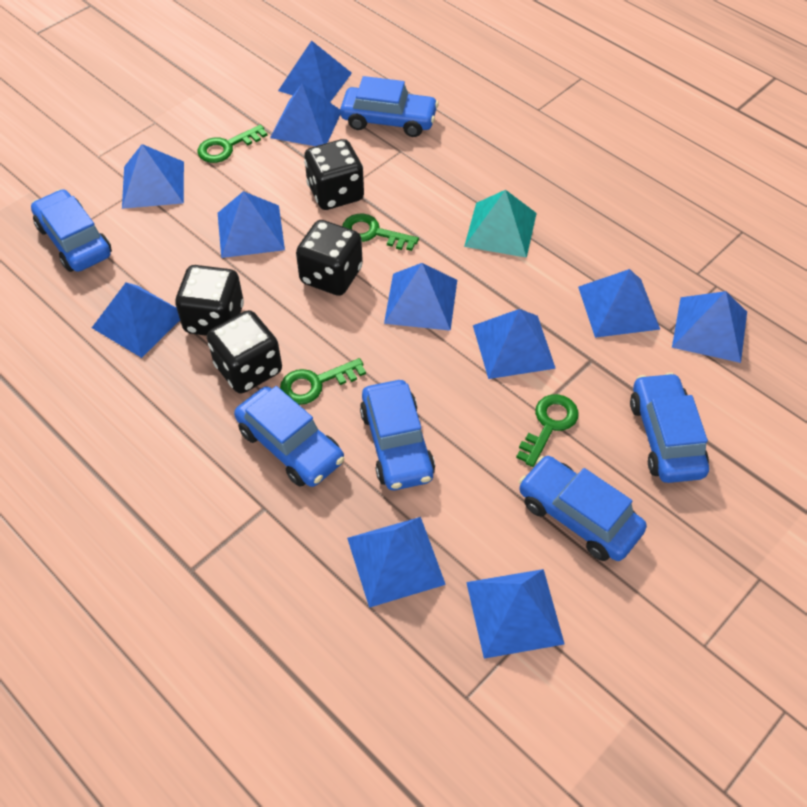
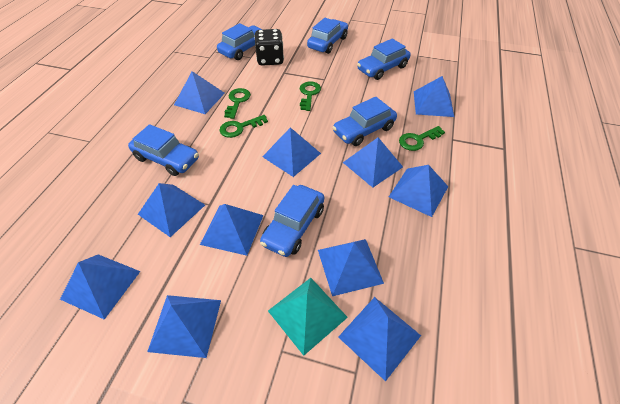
black dice: 4 -> 1

